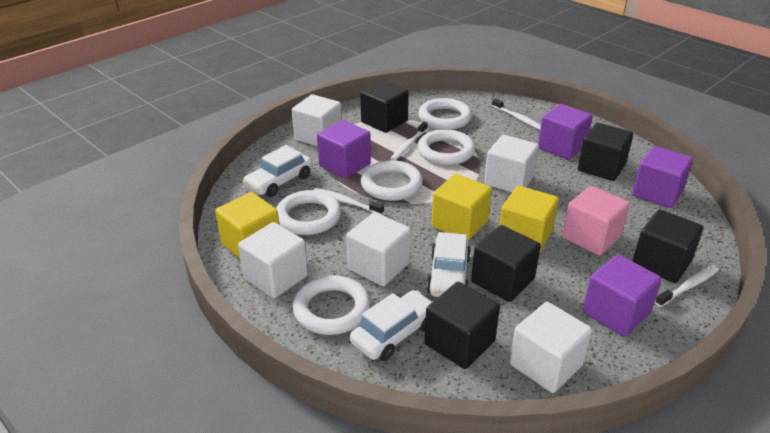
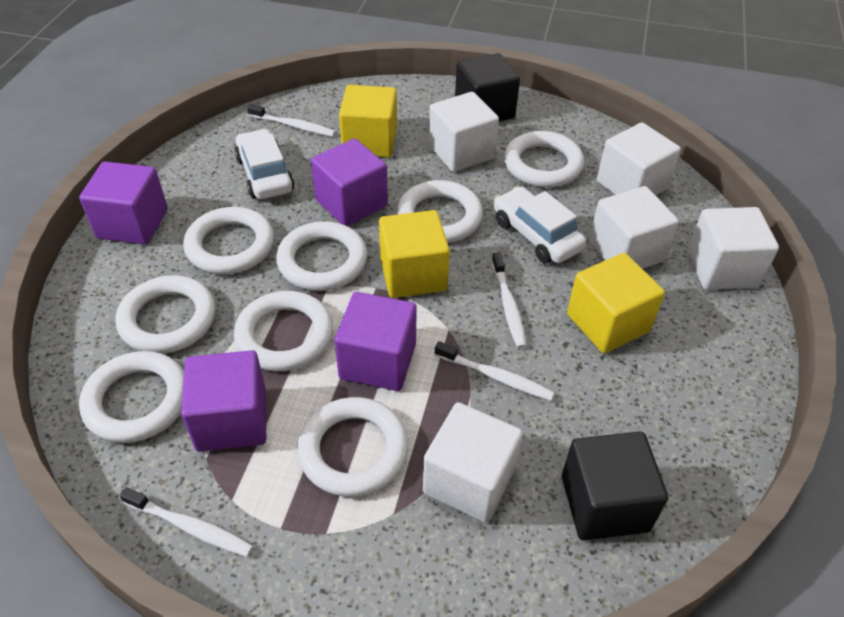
black cube: 5 -> 2
pink cube: 1 -> 0
white car: 3 -> 2
white ring: 5 -> 8

